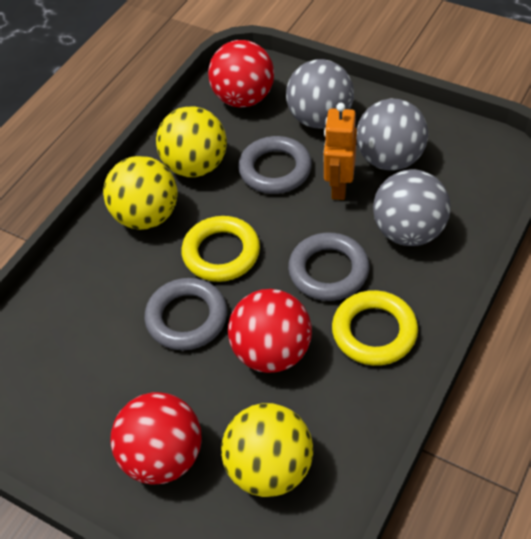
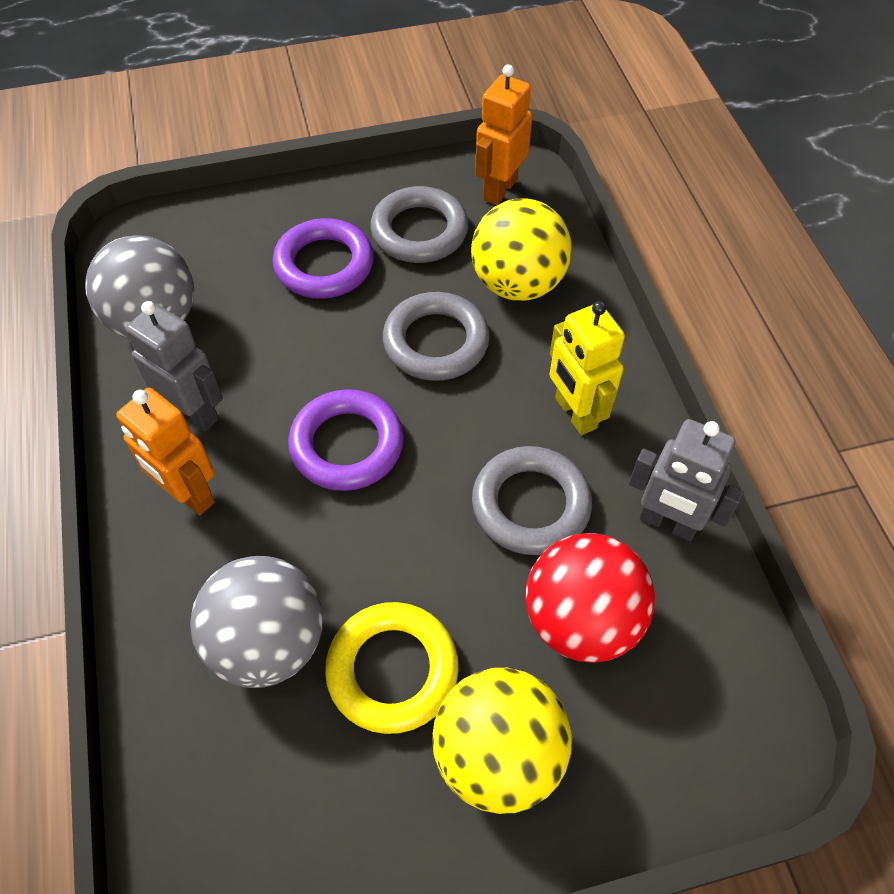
grey ball: 3 -> 2
grey robot: 0 -> 2
orange robot: 1 -> 2
purple ring: 0 -> 2
red ball: 3 -> 1
yellow ball: 3 -> 2
yellow ring: 2 -> 1
yellow robot: 0 -> 1

